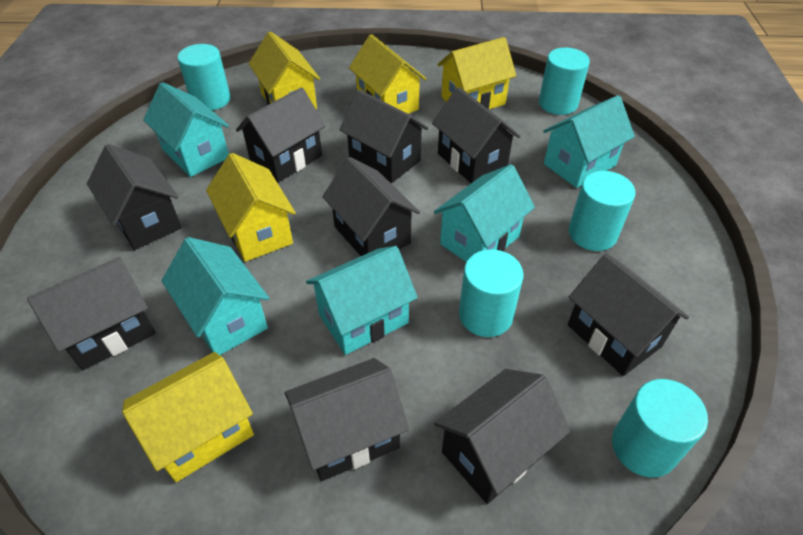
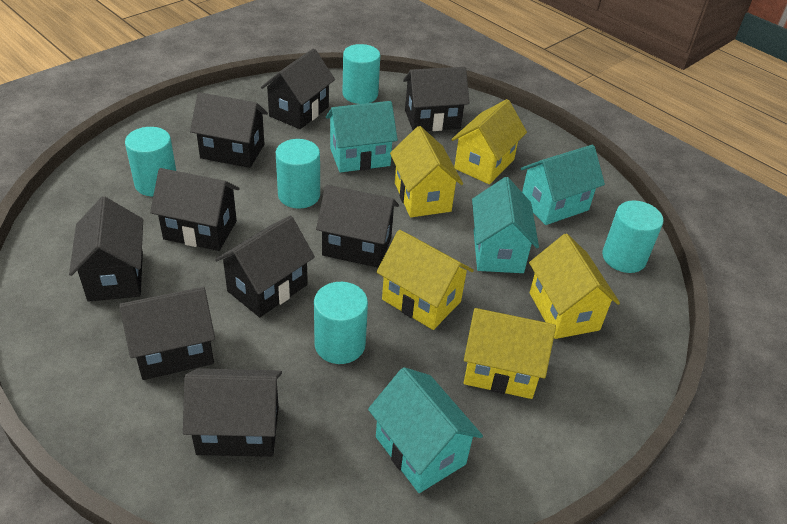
turquoise house: 5 -> 4

